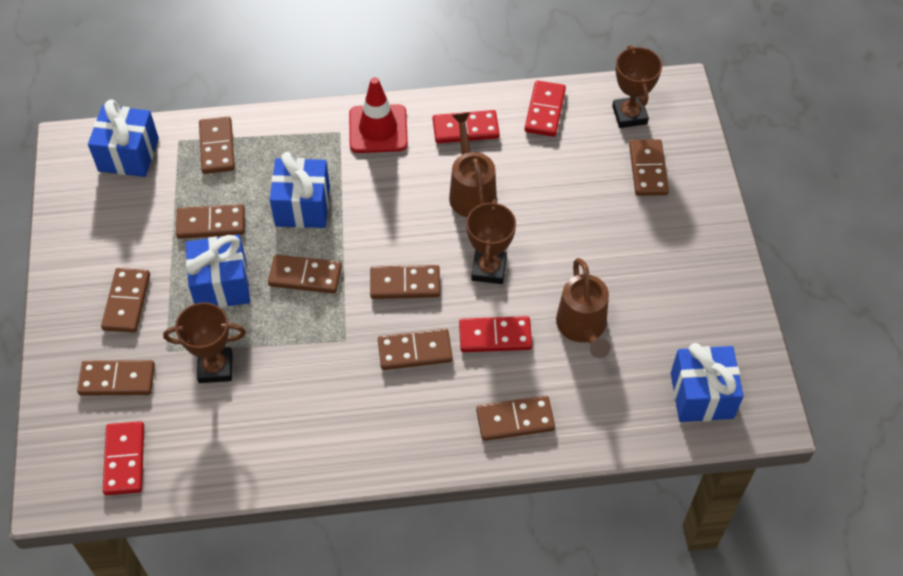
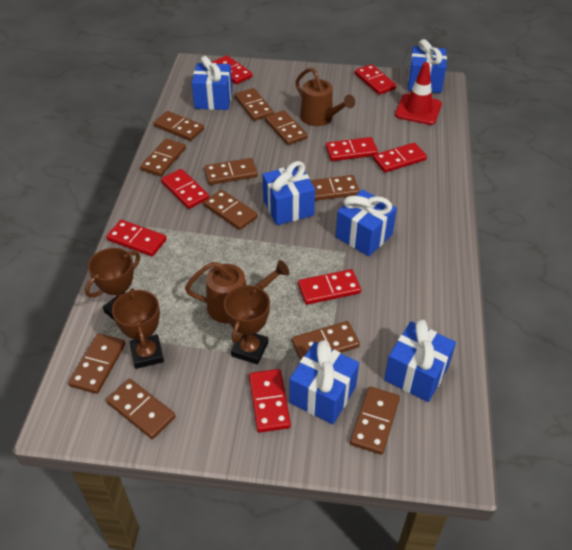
blue gift: 4 -> 6
brown domino: 9 -> 11
red domino: 4 -> 8

